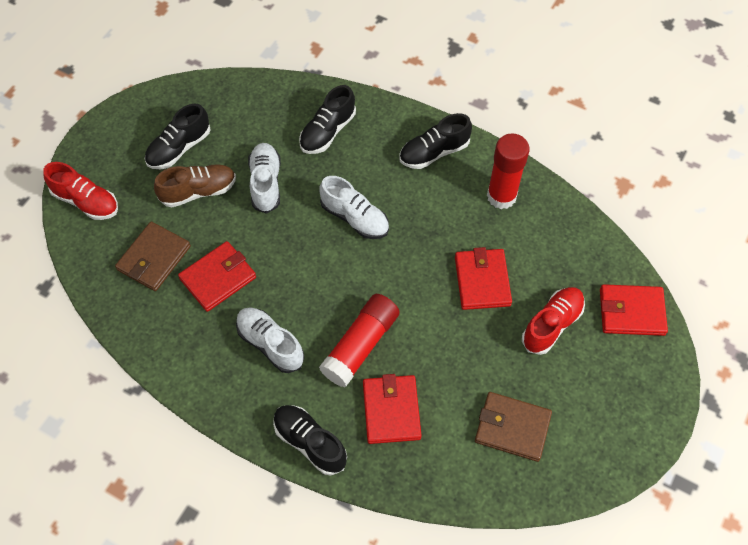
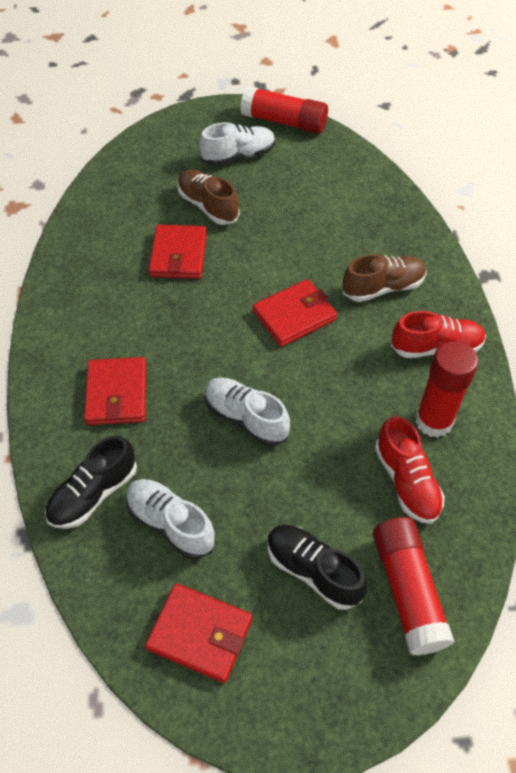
black shoe: 4 -> 2
brown shoe: 1 -> 2
brown wallet: 2 -> 0
red glue stick: 2 -> 3

